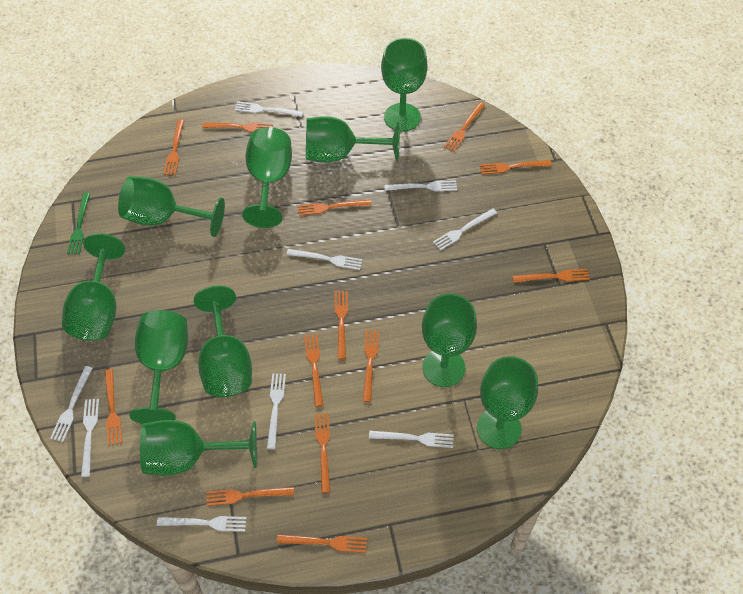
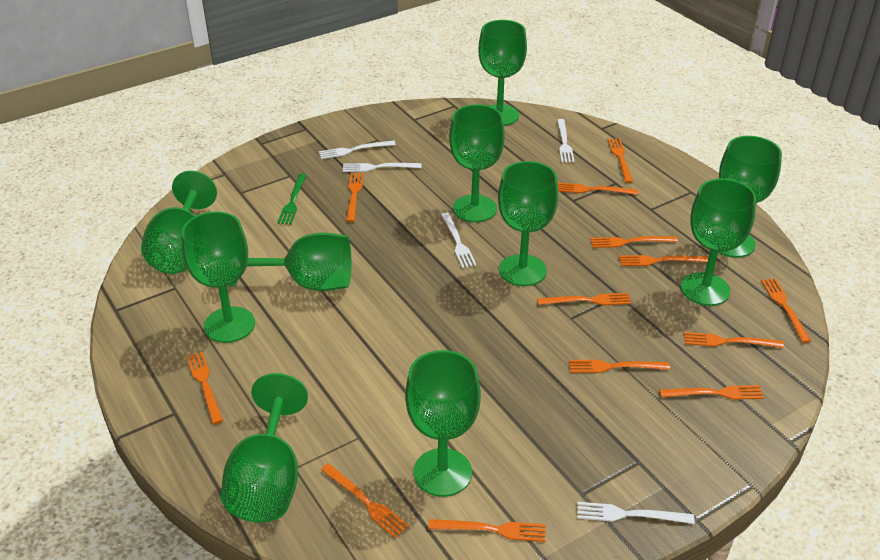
white fork: 9 -> 5

